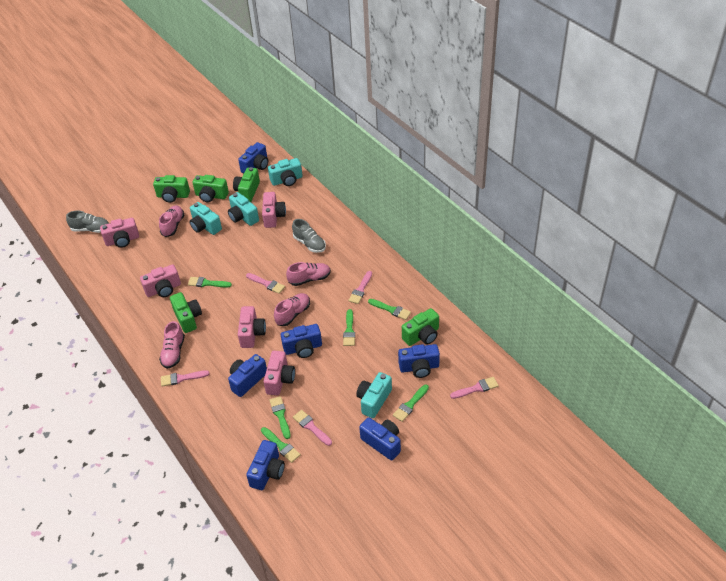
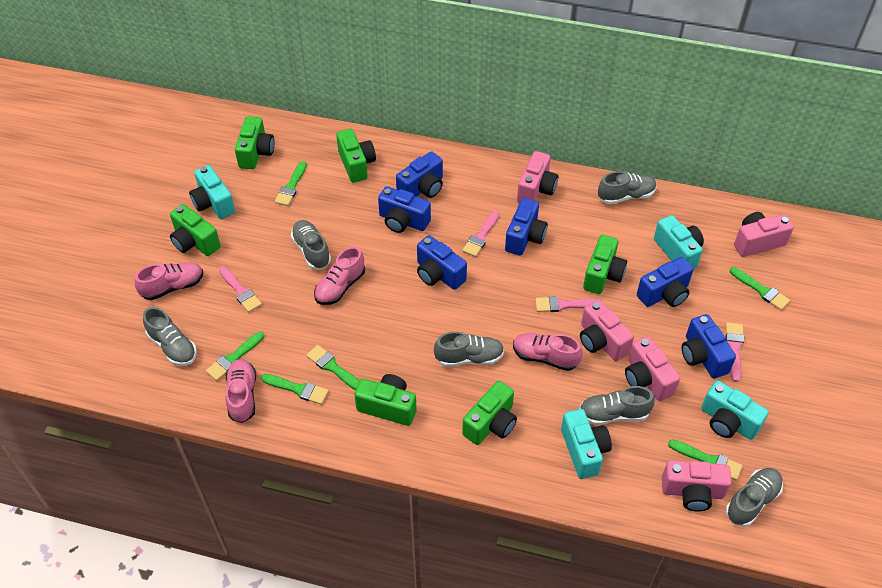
green camera: 5 -> 6
grey shoe: 2 -> 6
pink brush: 5 -> 4

